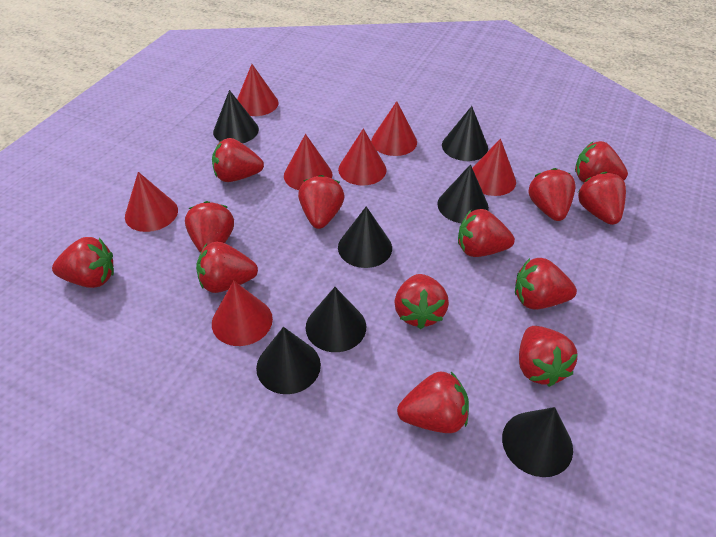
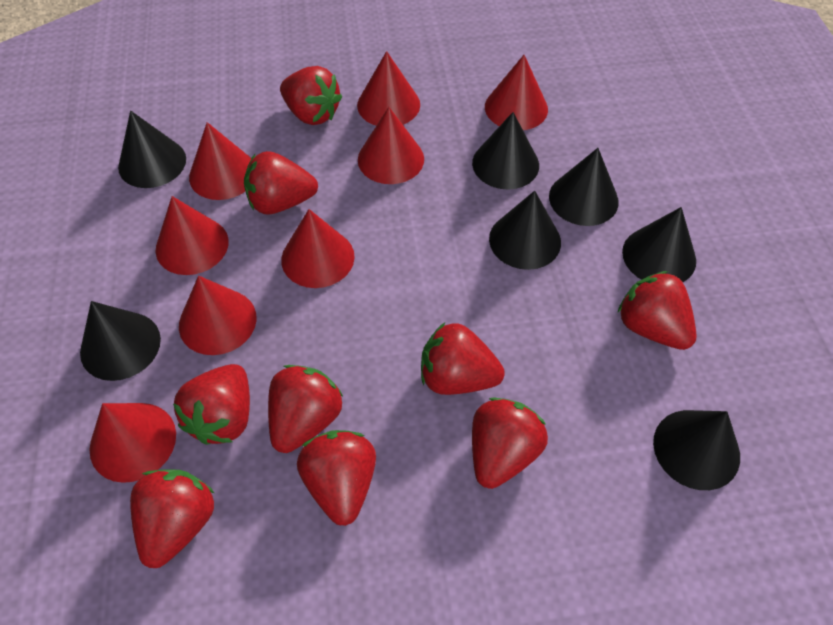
red cone: 7 -> 8
red strawberry: 13 -> 9

